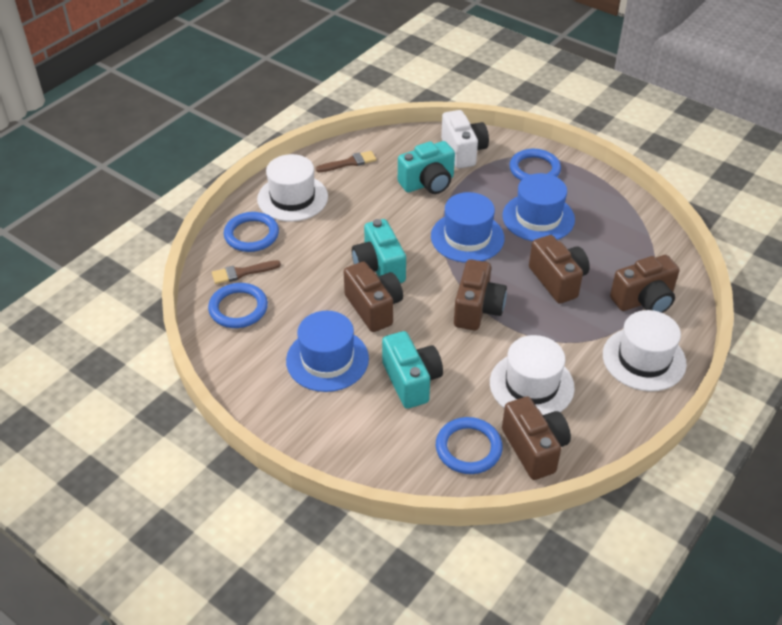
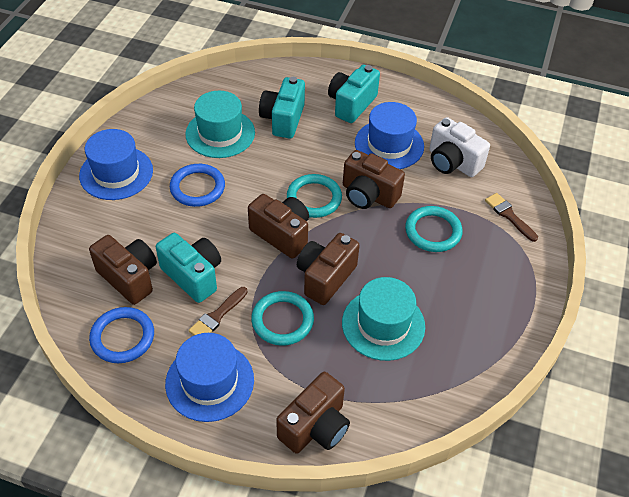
blue ring: 4 -> 2
turquoise hat: 0 -> 2
turquoise ring: 0 -> 3
white hat: 3 -> 0

